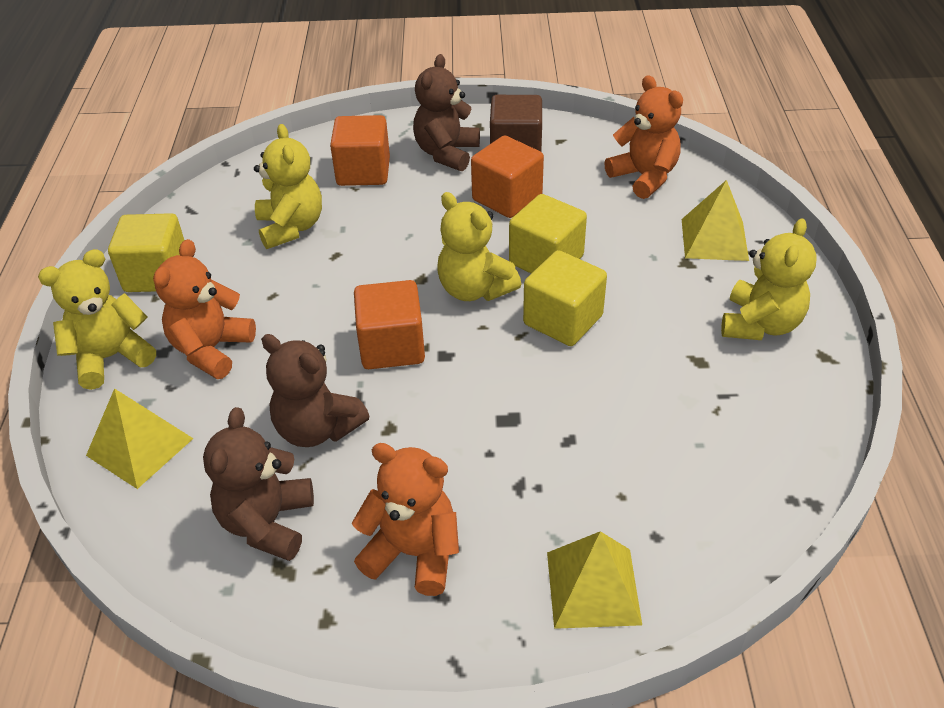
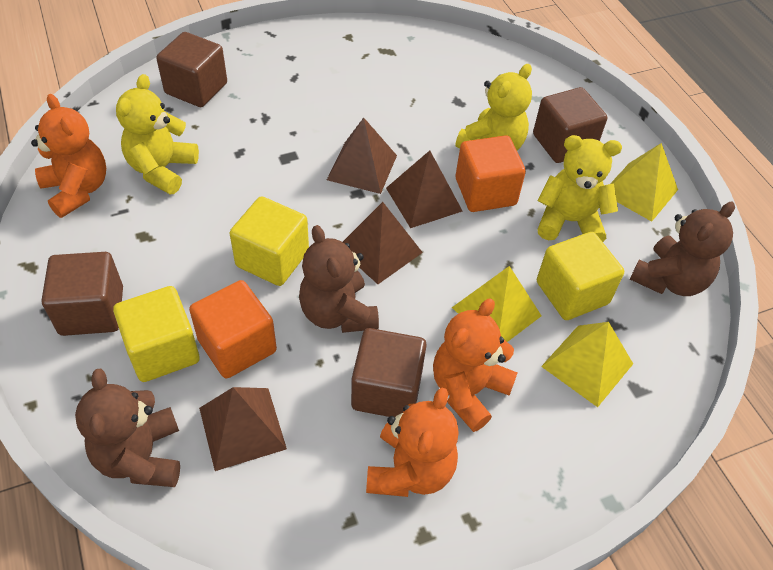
brown cube: 1 -> 4
brown pyramid: 0 -> 4
orange cube: 3 -> 2
yellow teddy bear: 4 -> 3

